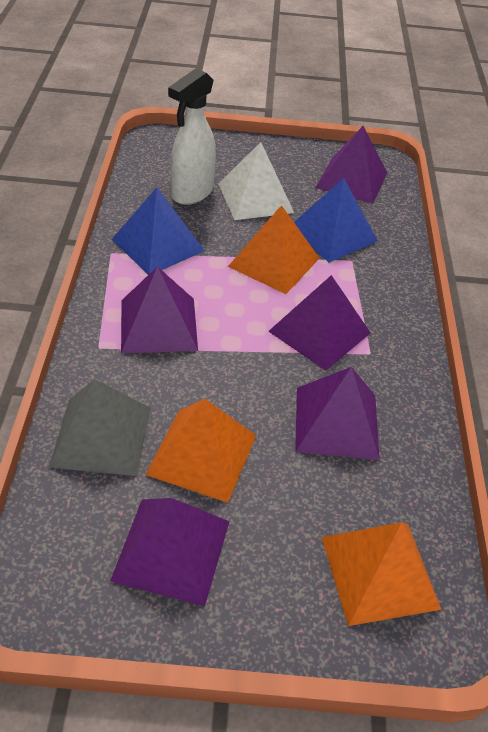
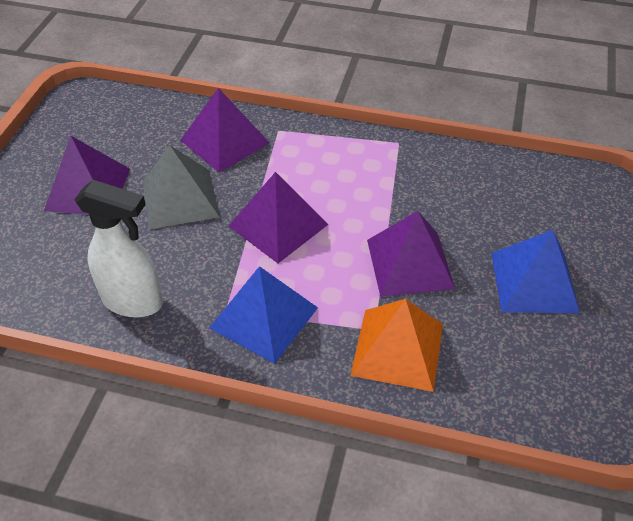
orange pyramid: 3 -> 1
purple pyramid: 5 -> 4
white pyramid: 1 -> 0

